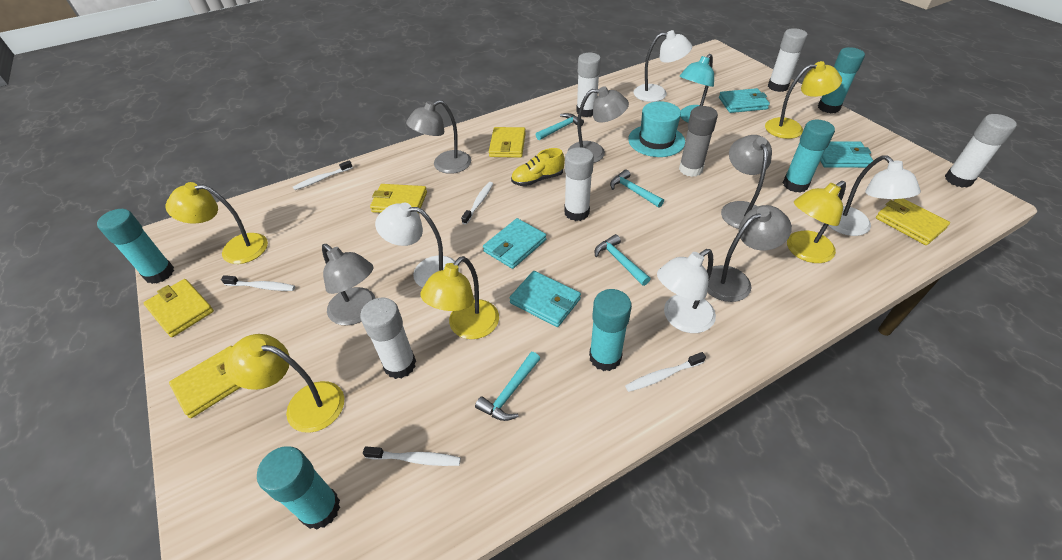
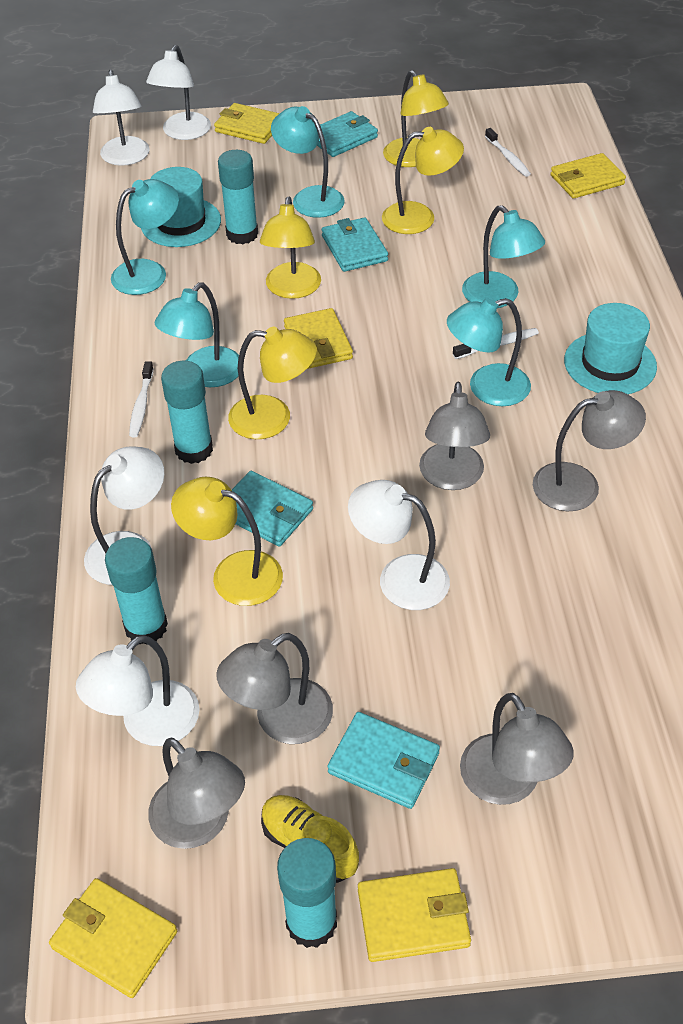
grey glue stick: 1 -> 0
turquoise glue stick: 5 -> 4
turquoise hammer: 4 -> 0
turquoise hat: 1 -> 2
turquoise lamp: 1 -> 5
white glue stick: 5 -> 0
white lamp: 4 -> 5
white toothbrush: 5 -> 3

